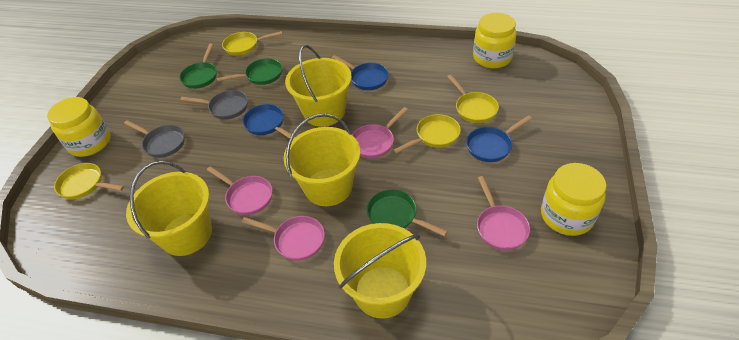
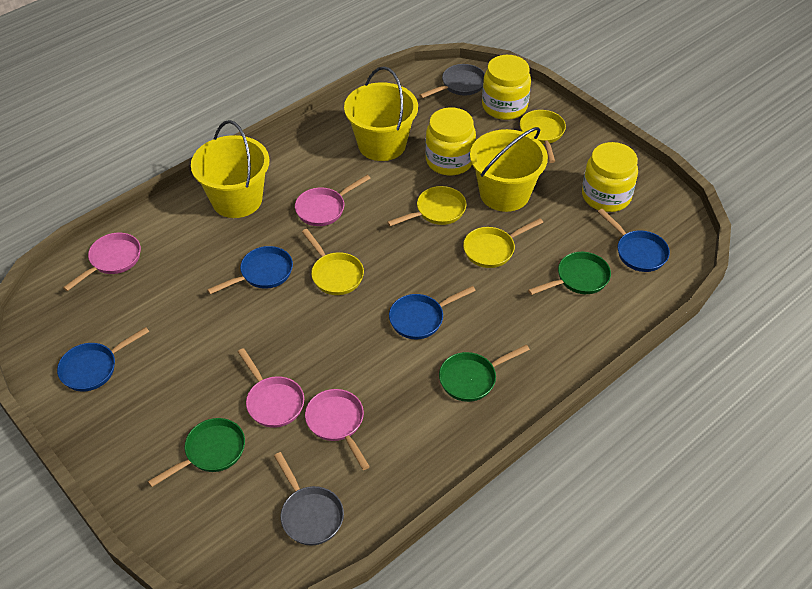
blue pan: 3 -> 4
yellow bucket: 4 -> 3

